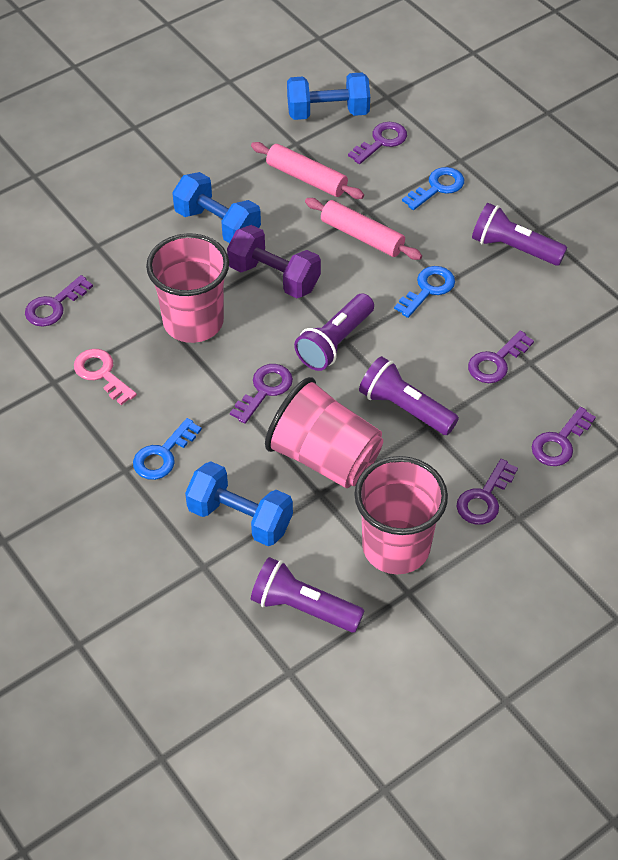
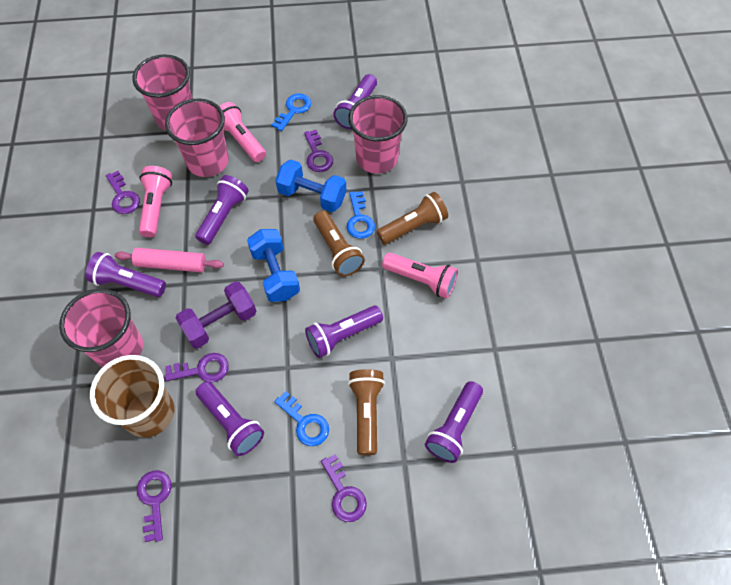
blue dumbbell: 3 -> 2
brown cup: 0 -> 1
brown flashlight: 0 -> 3
pink cup: 3 -> 4
pink flashlight: 0 -> 3
pink key: 1 -> 0
pink rolling pin: 2 -> 1
purple flashlight: 4 -> 6
purple key: 6 -> 5

